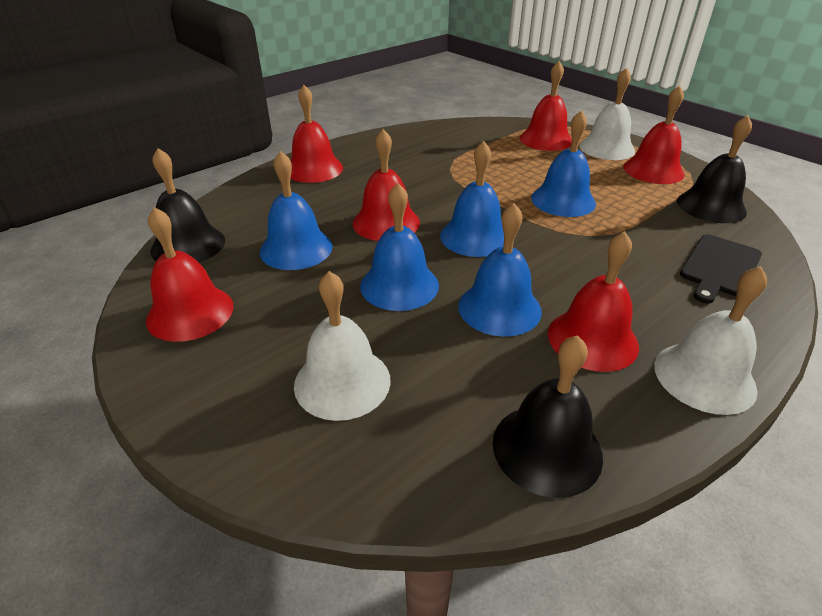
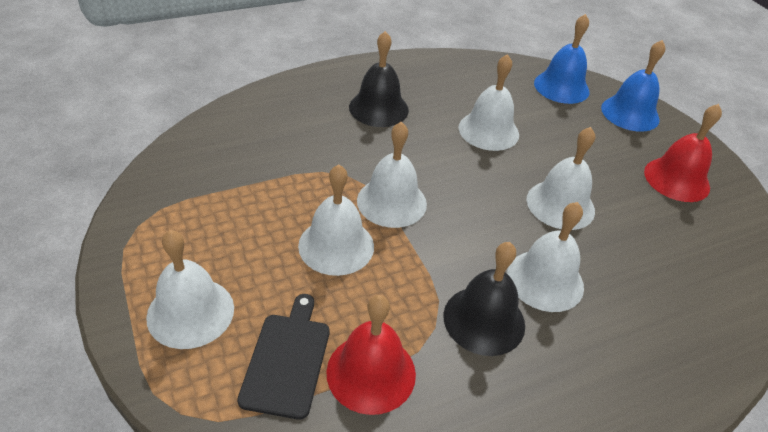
black bell: 3 -> 2
blue bell: 5 -> 2
red bell: 6 -> 2
white bell: 3 -> 6

